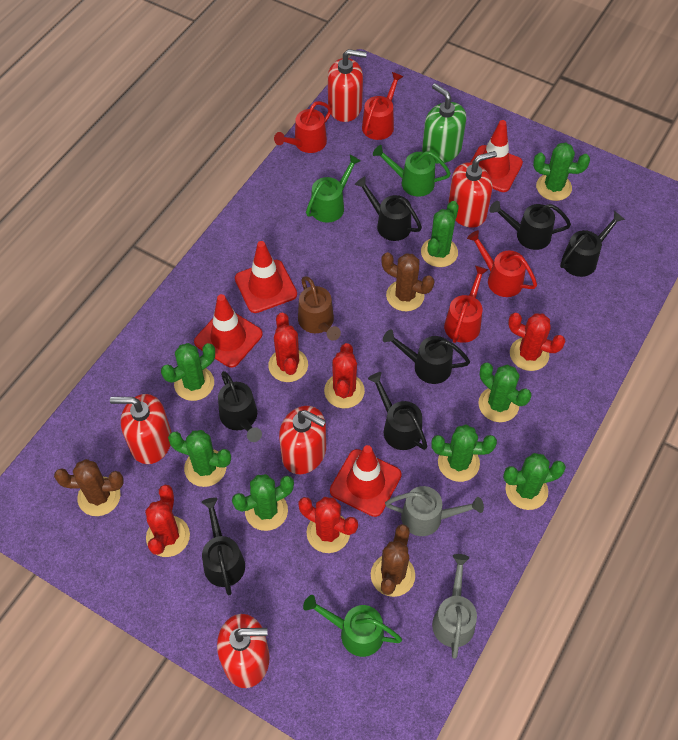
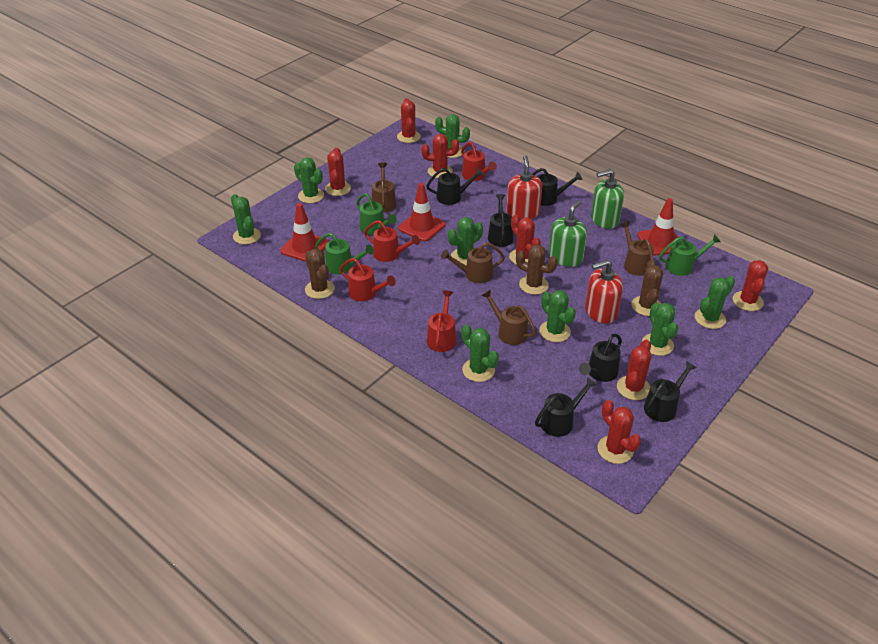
black watering can: 7 -> 6
brown watering can: 1 -> 4
green soap dispenser: 1 -> 2
grey watering can: 2 -> 0
red cactus: 5 -> 7
red soap dispenser: 5 -> 2
red traffic cone: 4 -> 3

